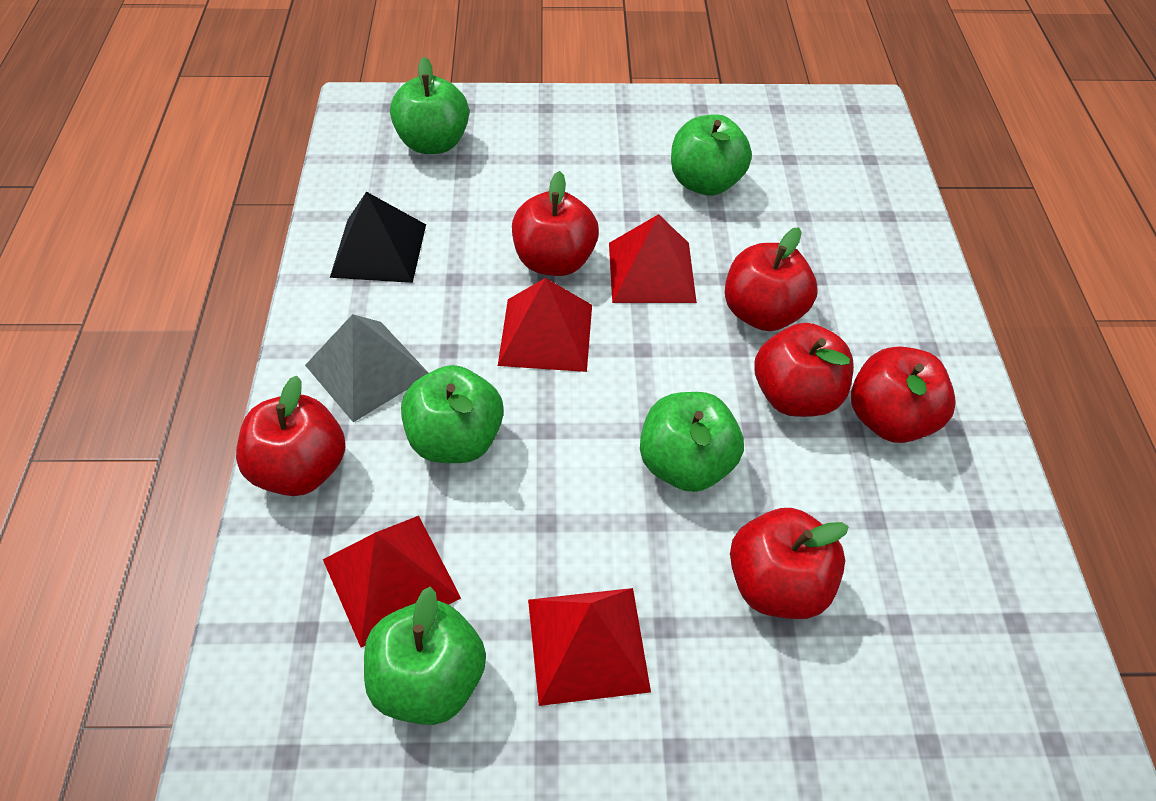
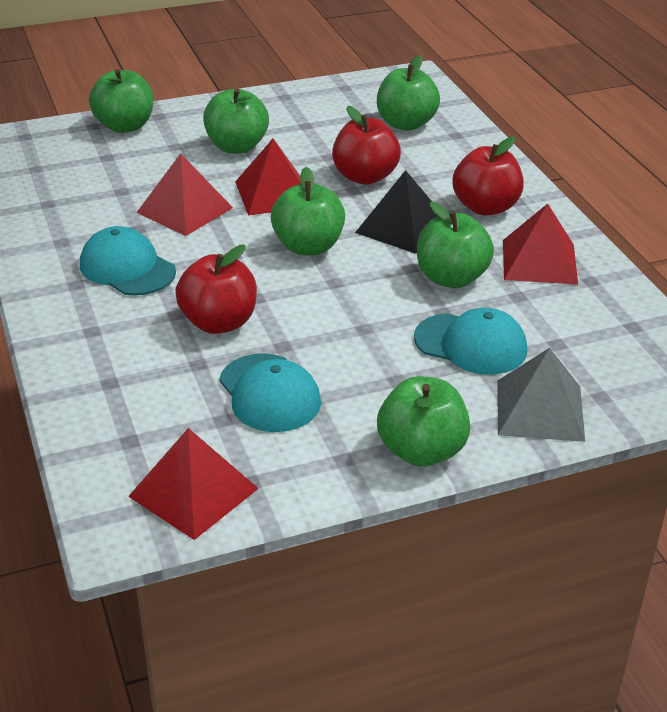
green apple: 5 -> 6
red apple: 6 -> 3
turquoise cap: 0 -> 3

